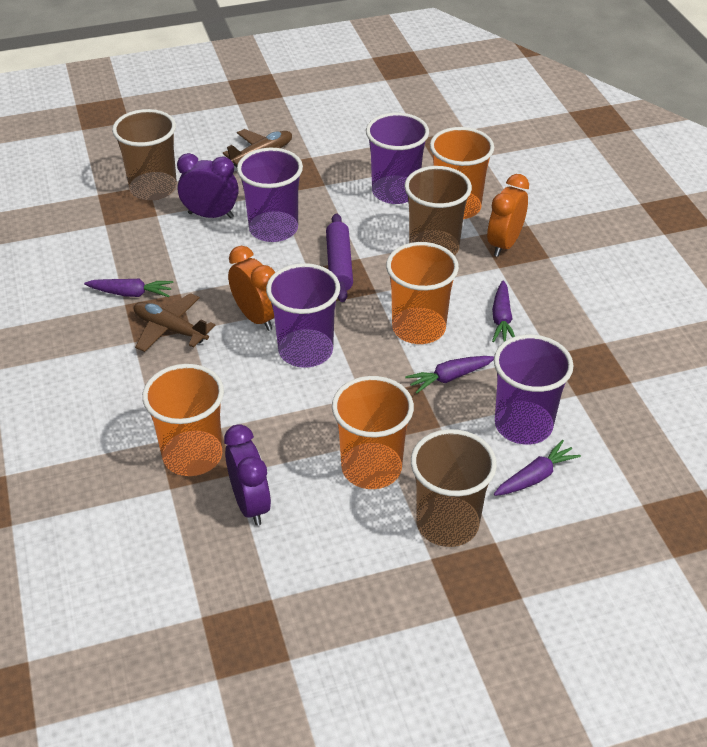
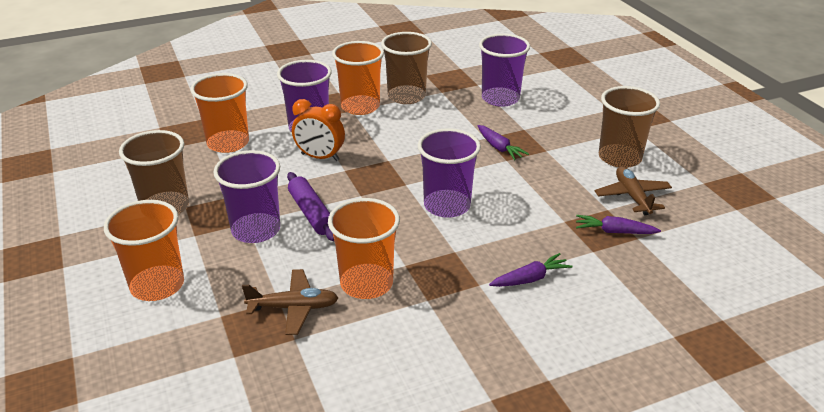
orange clock: 2 -> 1
purple carrot: 4 -> 3
purple clock: 2 -> 0

